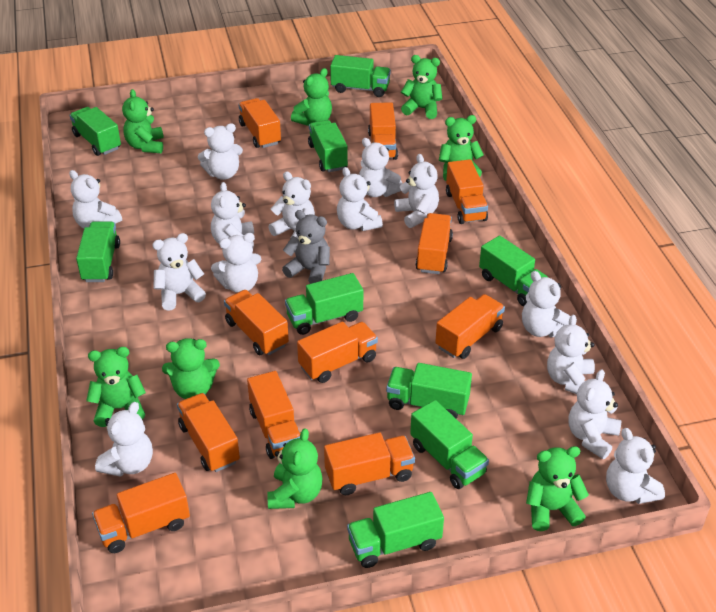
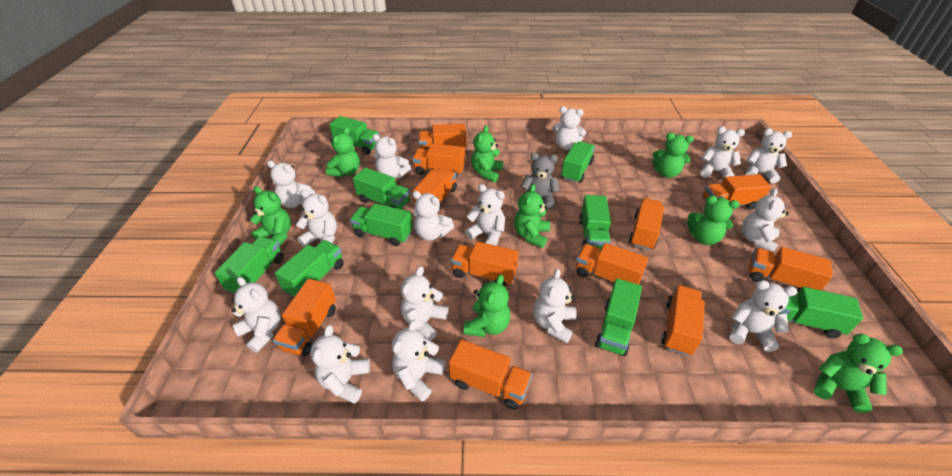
white teddy bear: 14 -> 15

